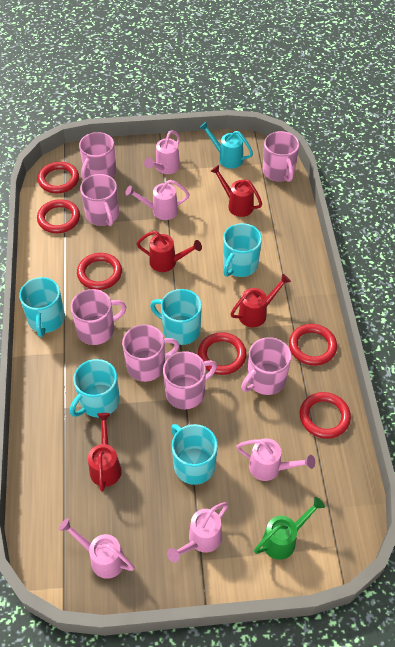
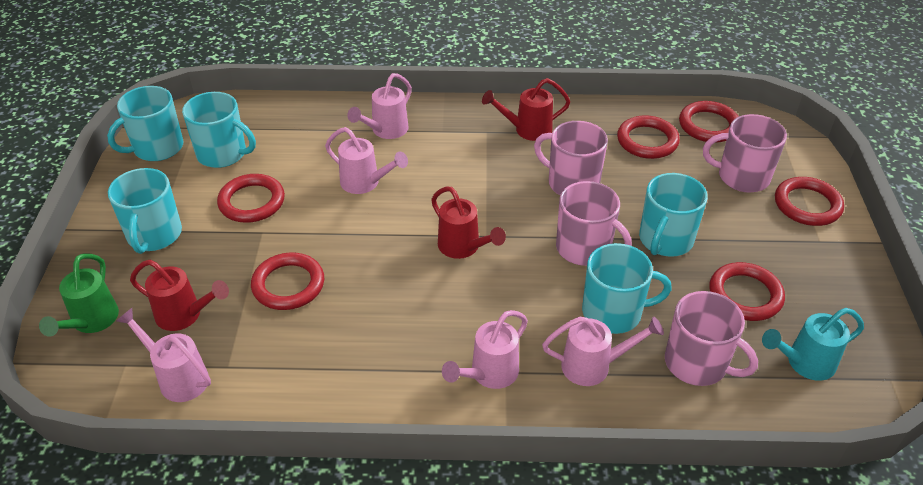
pink mug: 7 -> 4
red watering can: 4 -> 3

